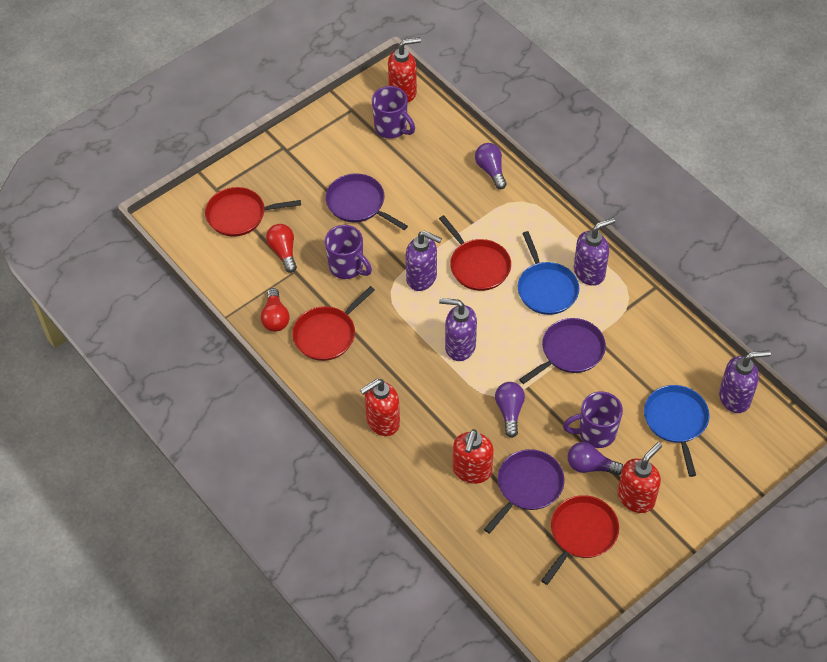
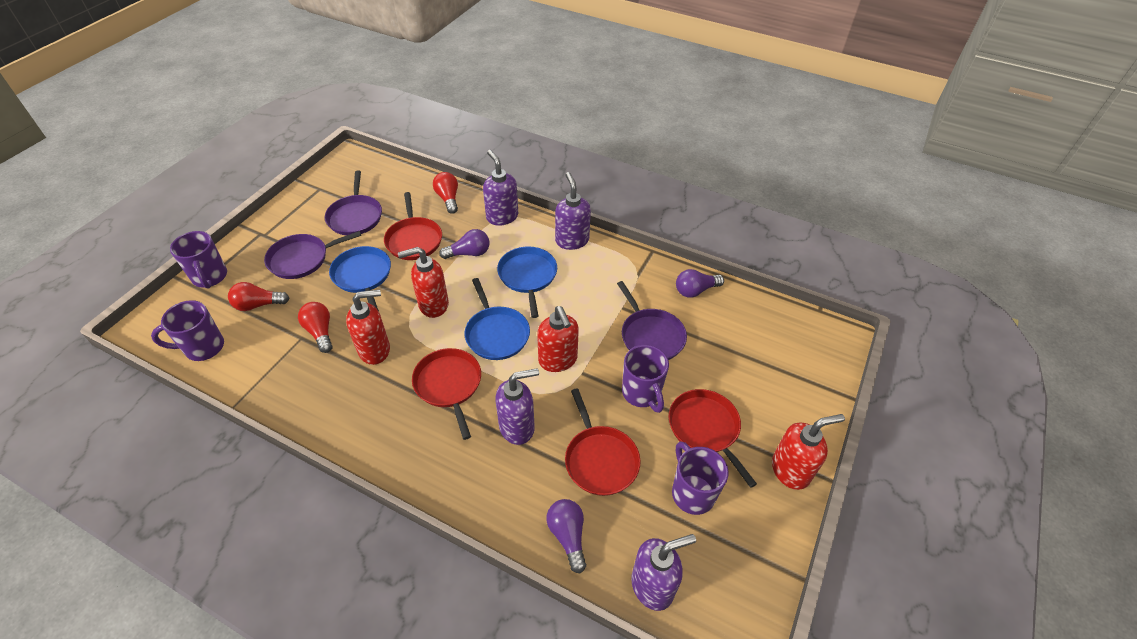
blue pan: 2 -> 3
purple mug: 3 -> 4
red light bulb: 2 -> 3

